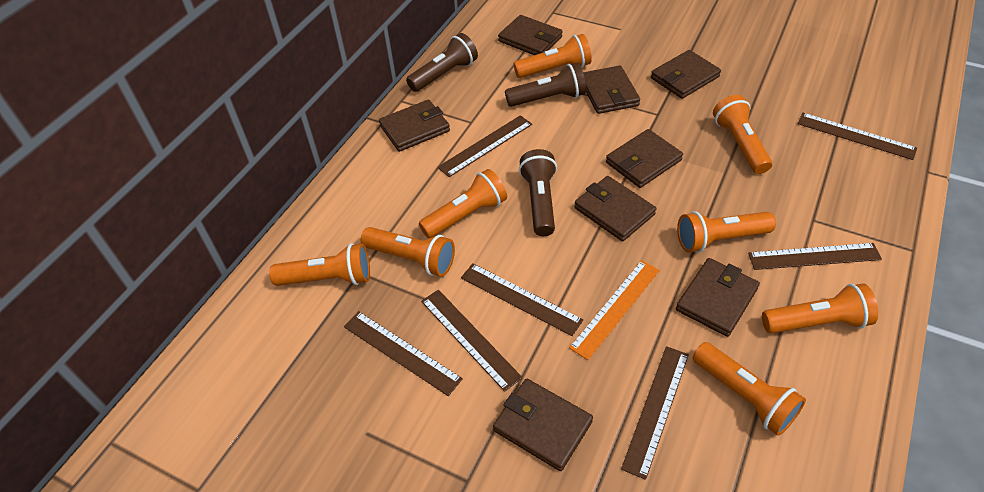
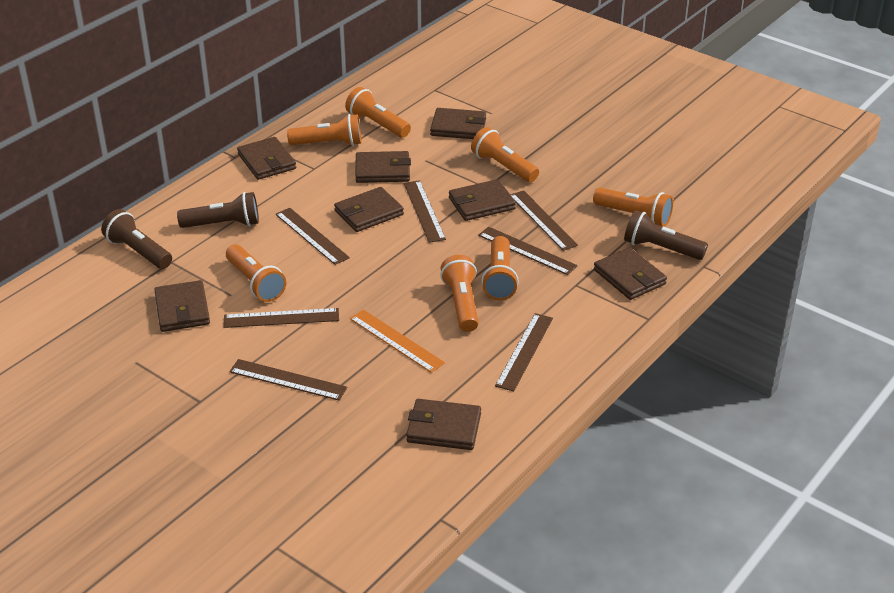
orange flashlight: 8 -> 7

